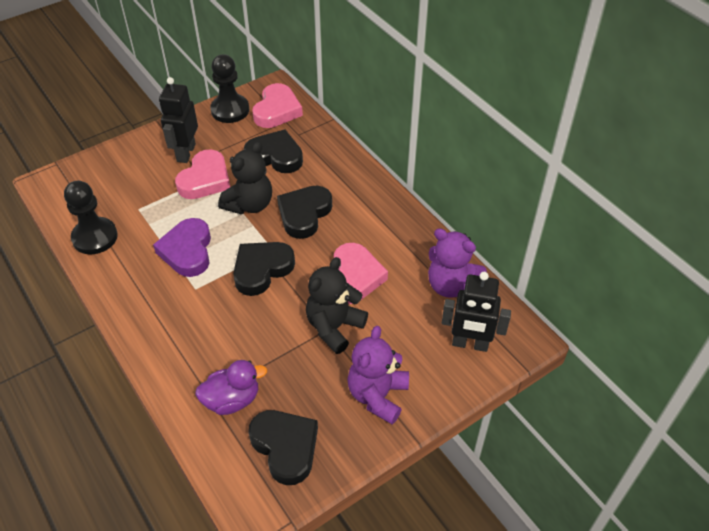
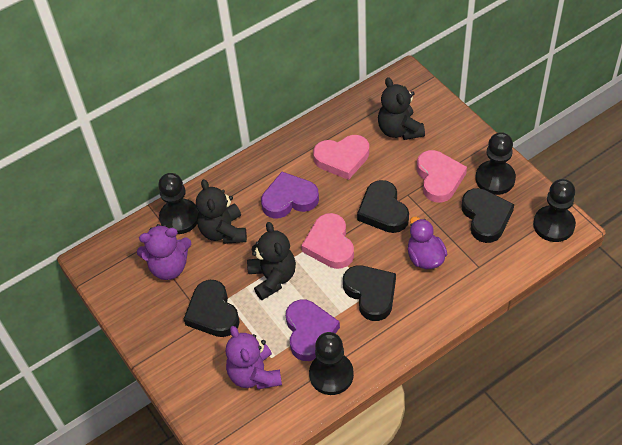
black pawn: 2 -> 4
black robot: 2 -> 0
black teddy bear: 2 -> 3
purple heart: 1 -> 2

